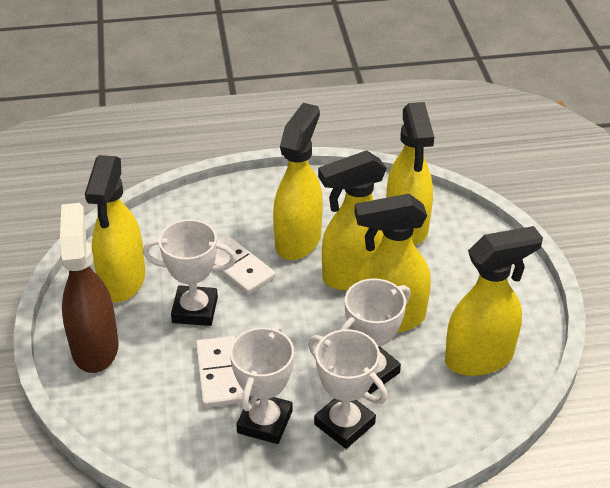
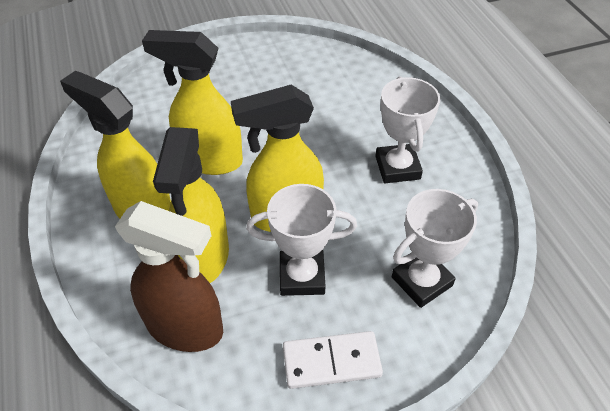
white domino: 2 -> 1
white trophy: 4 -> 3
yellow spray bottle: 6 -> 4

